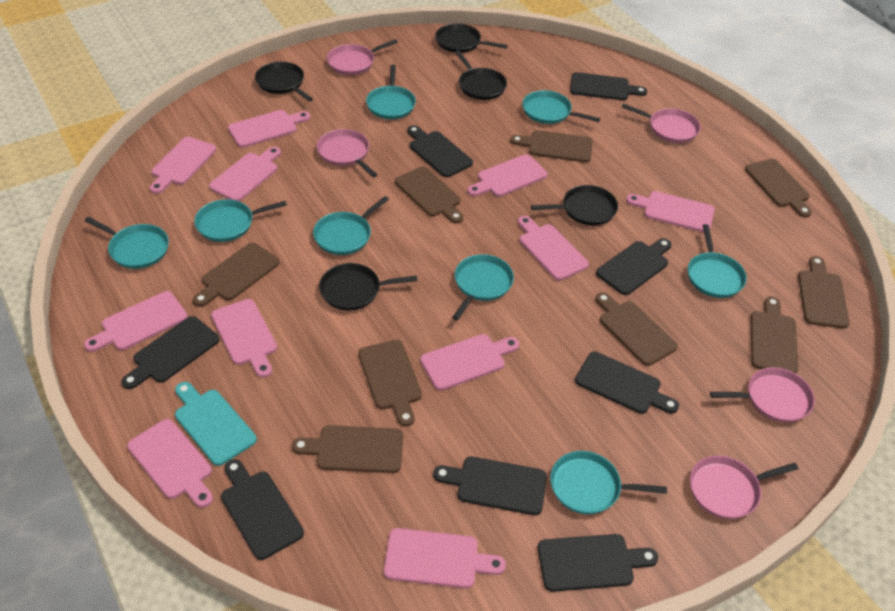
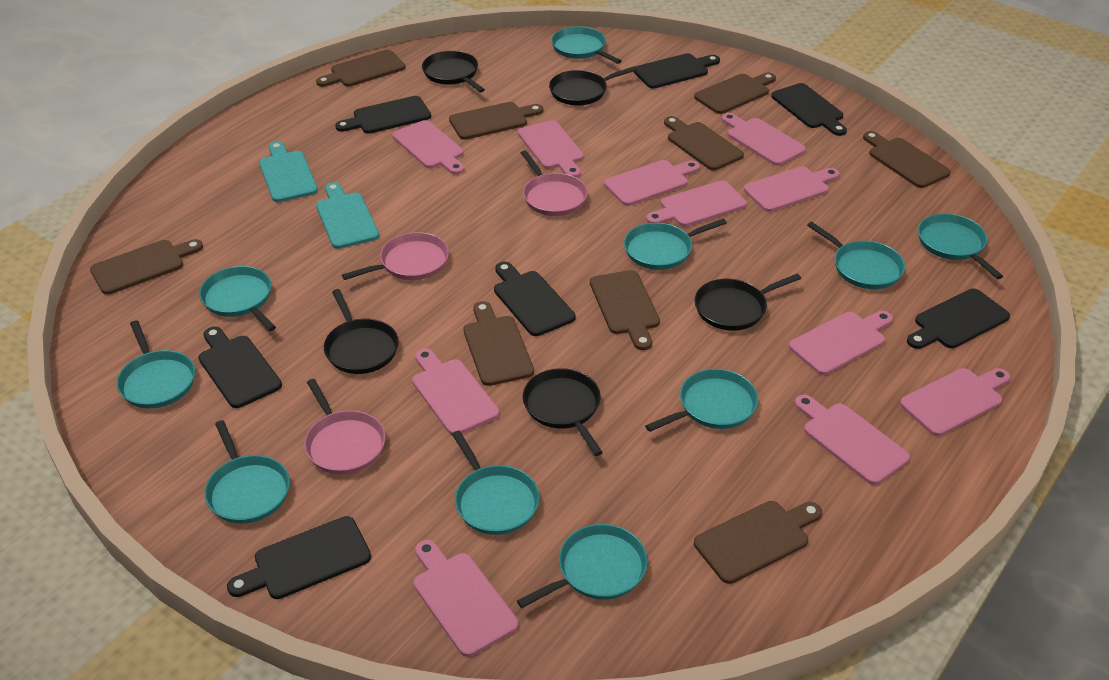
black cutting board: 8 -> 7
pink pan: 5 -> 3
turquoise cutting board: 1 -> 2
turquoise pan: 8 -> 10

